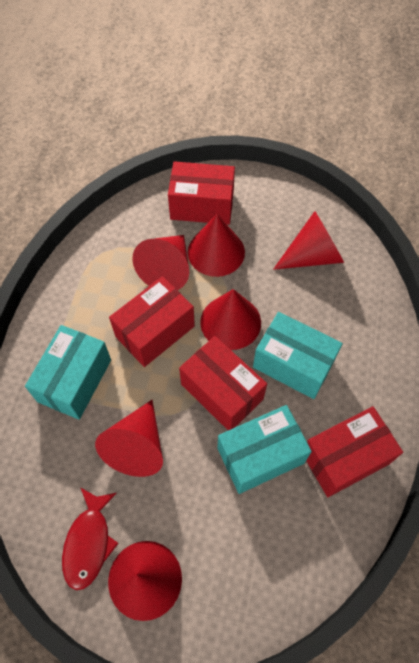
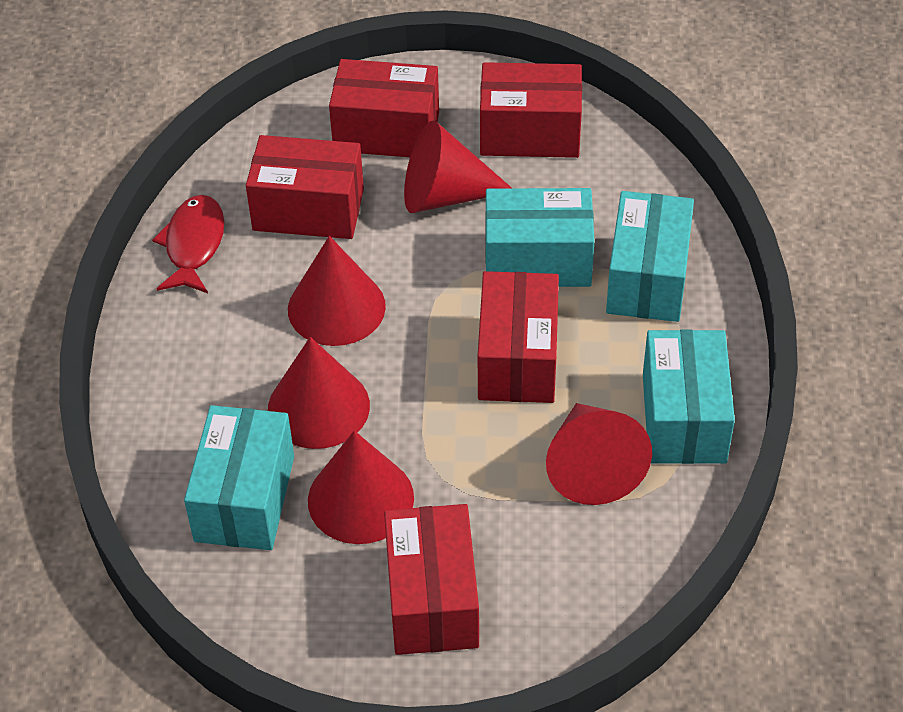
red box: 4 -> 5
red cone: 6 -> 5
turquoise box: 3 -> 4

